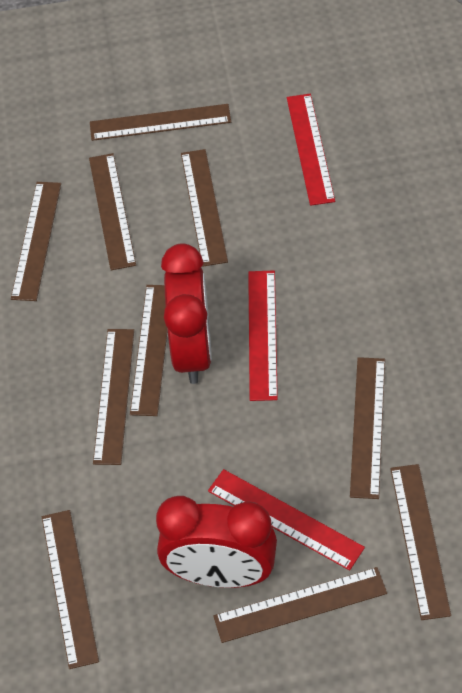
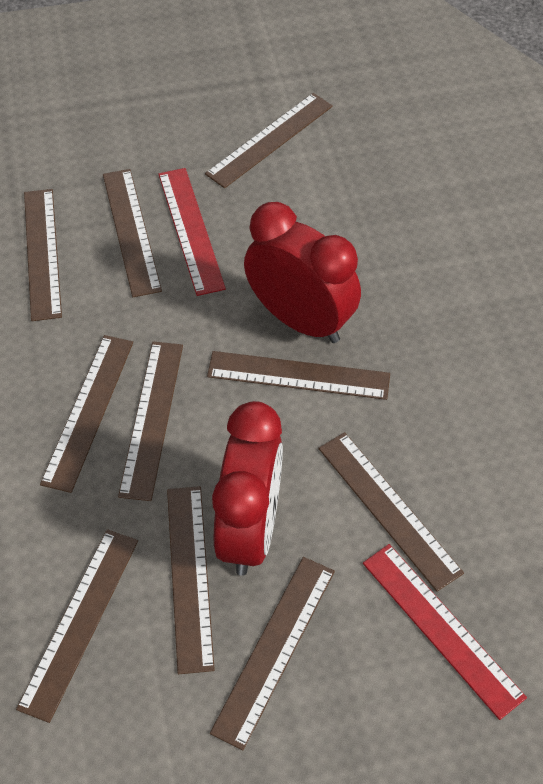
red ruler: 3 -> 2

